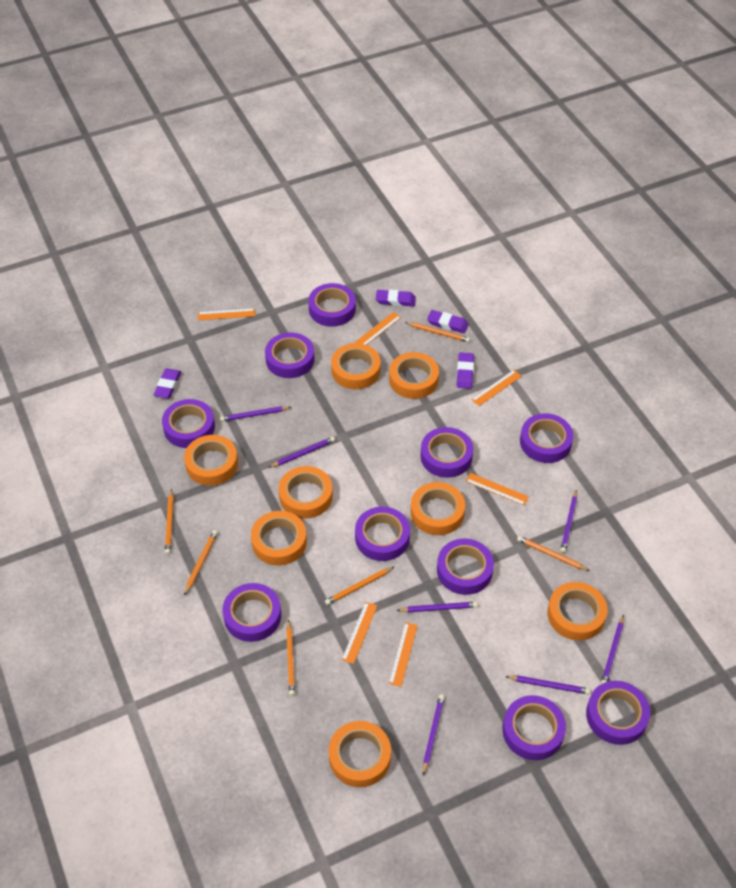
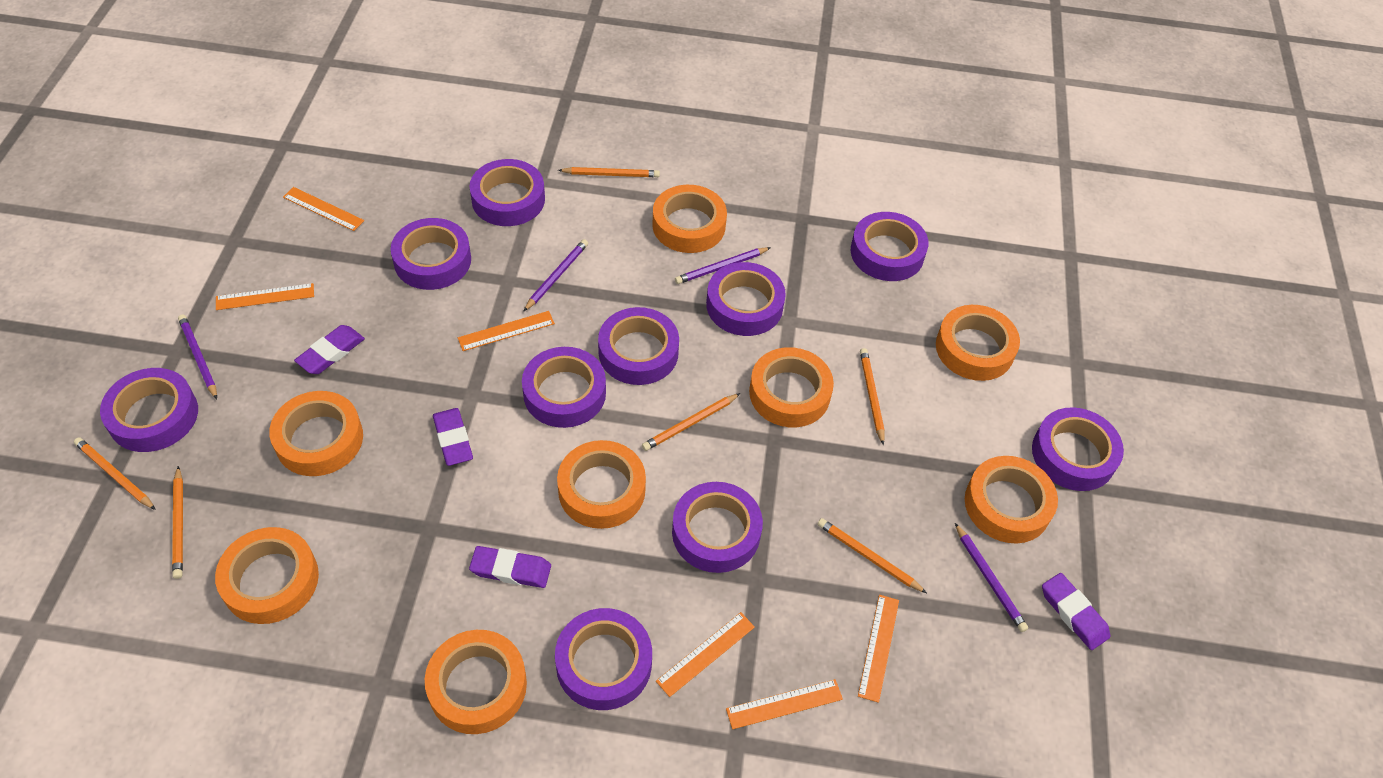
purple pencil: 7 -> 4

